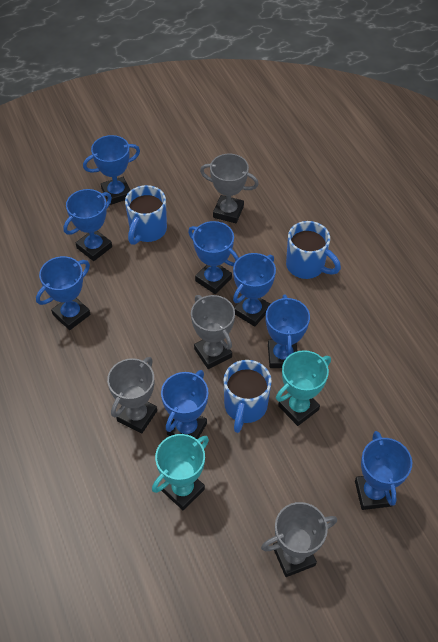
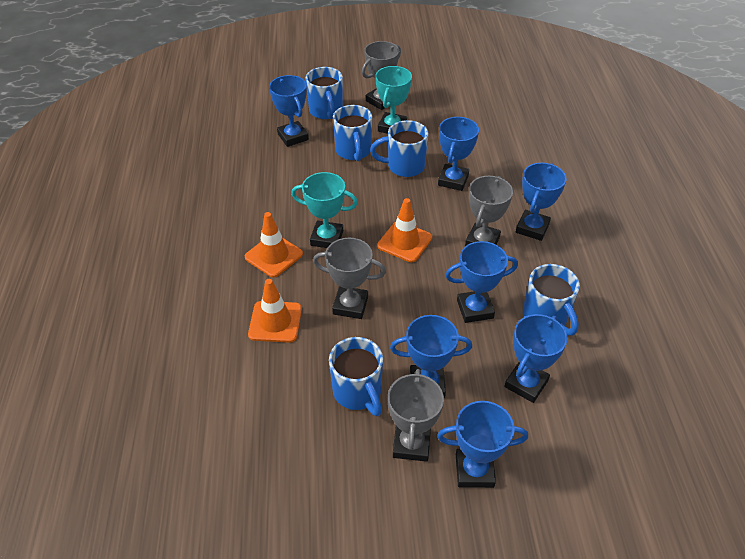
blue mug: 3 -> 5
blue trophy: 8 -> 7
orange traffic cone: 0 -> 3

